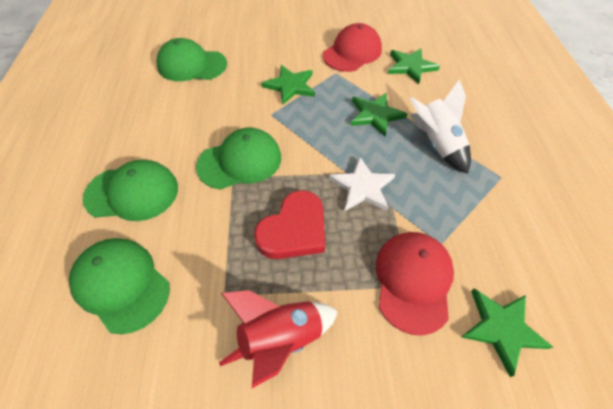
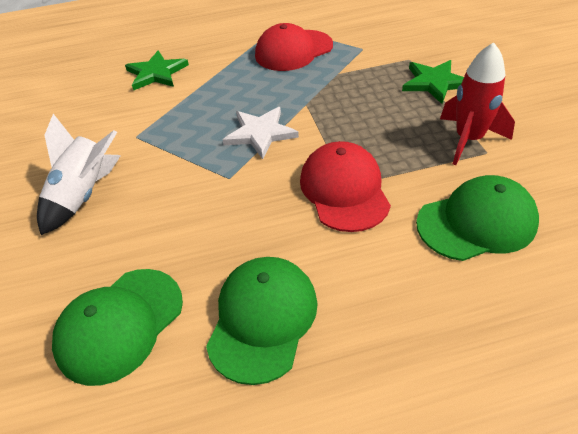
green cap: 4 -> 3
green star: 4 -> 2
red heart: 1 -> 0

